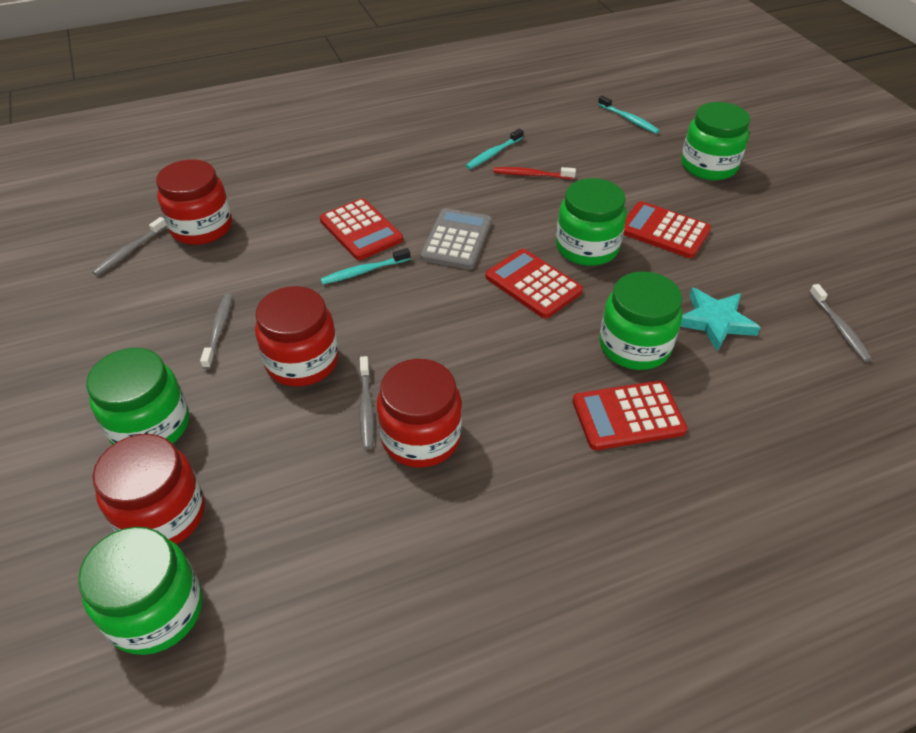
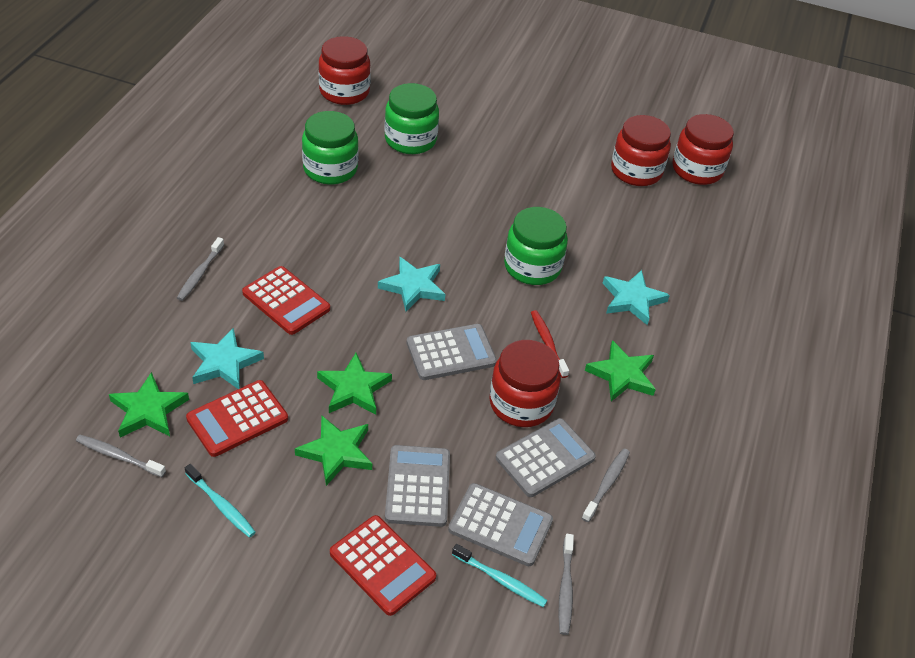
green jar: 5 -> 3
green star: 0 -> 4
grey calculator: 1 -> 4
red calculator: 4 -> 3
turquoise star: 1 -> 3
turquoise toothbrush: 3 -> 2

